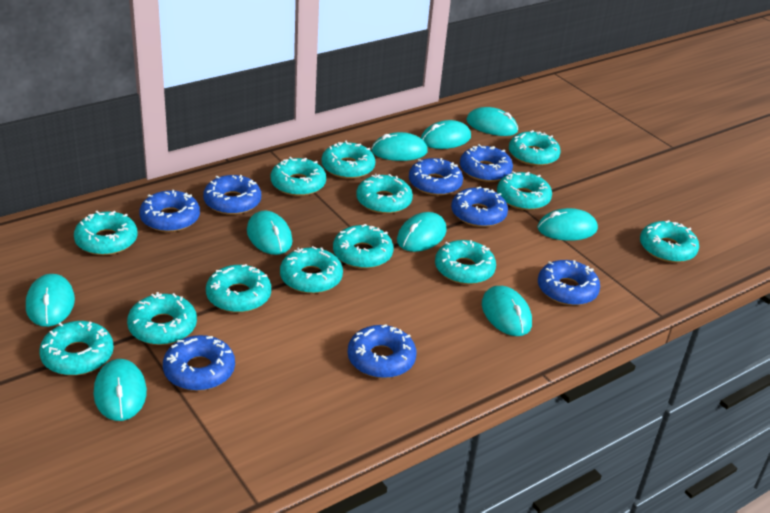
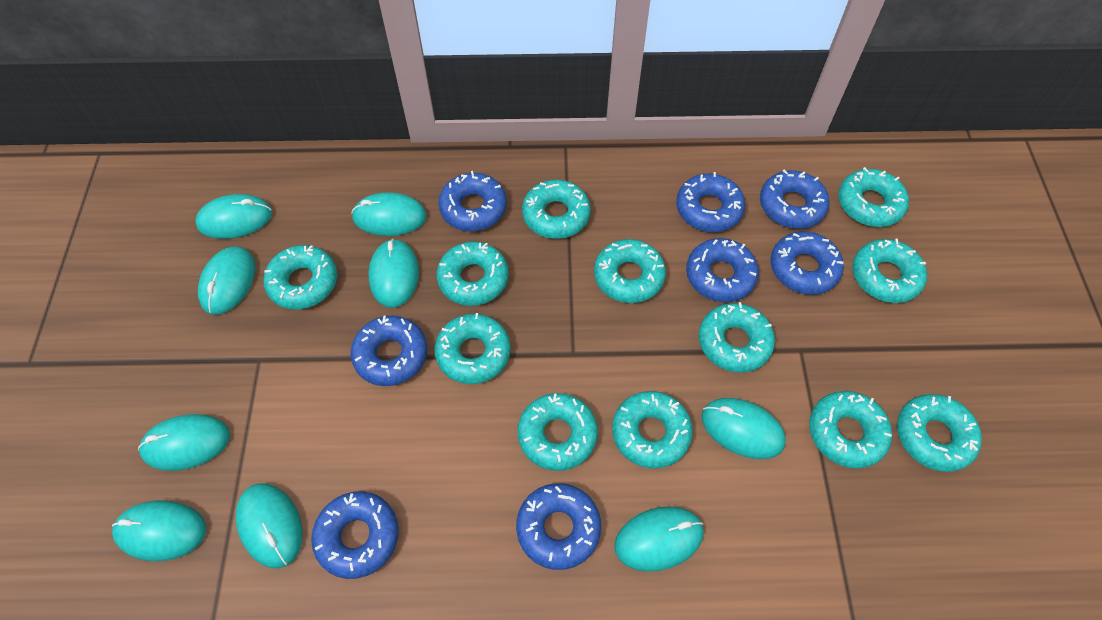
turquoise donut: 13 -> 12

